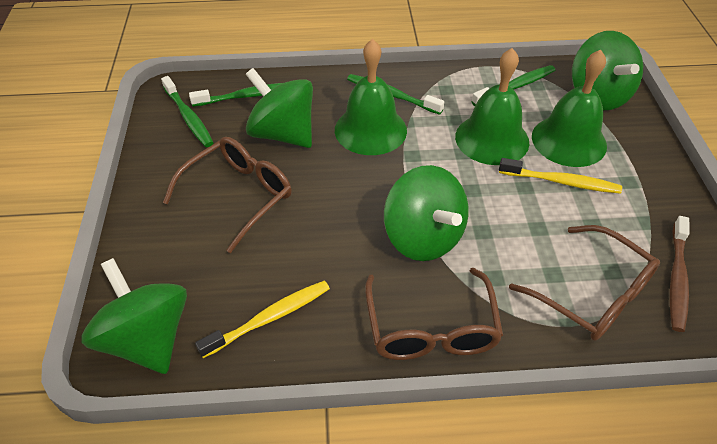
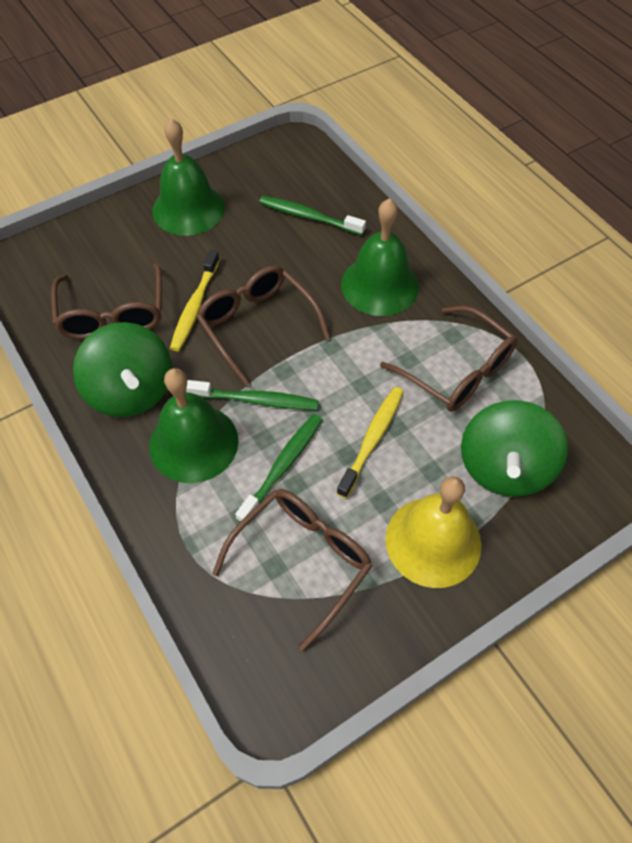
brown glasses: 3 -> 4
brown toothbrush: 1 -> 0
green spinning top: 4 -> 2
green toothbrush: 4 -> 3
yellow bell: 0 -> 1

